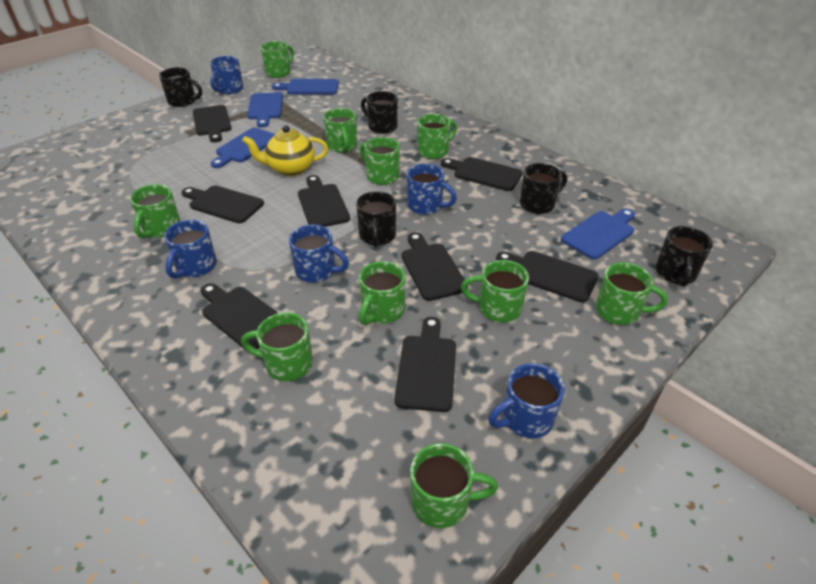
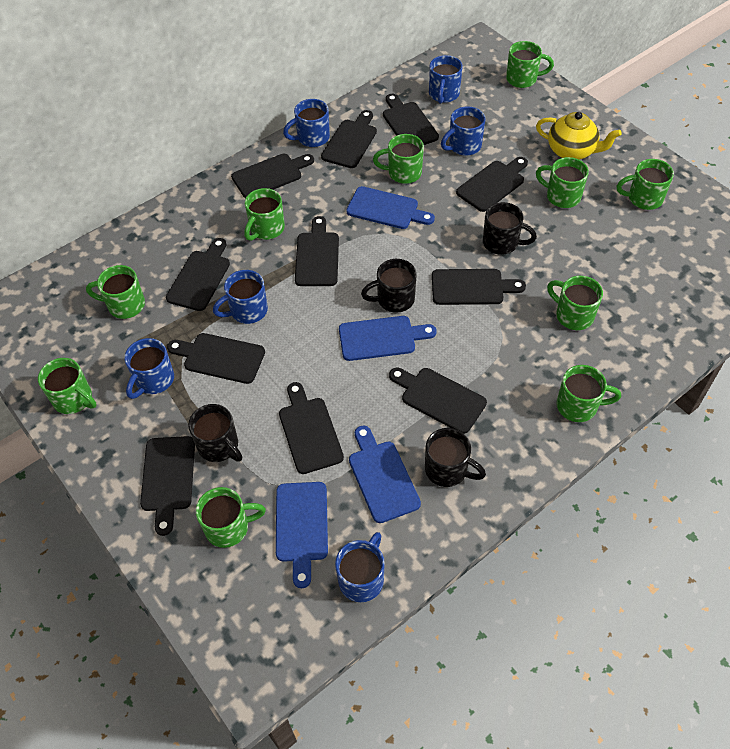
black cutting board: 8 -> 11
black mug: 5 -> 4
blue mug: 5 -> 6

